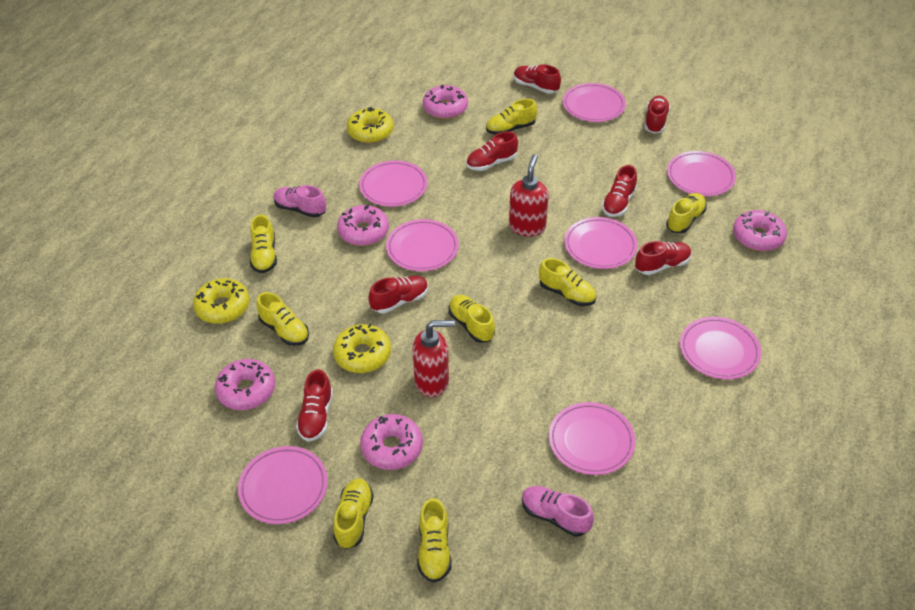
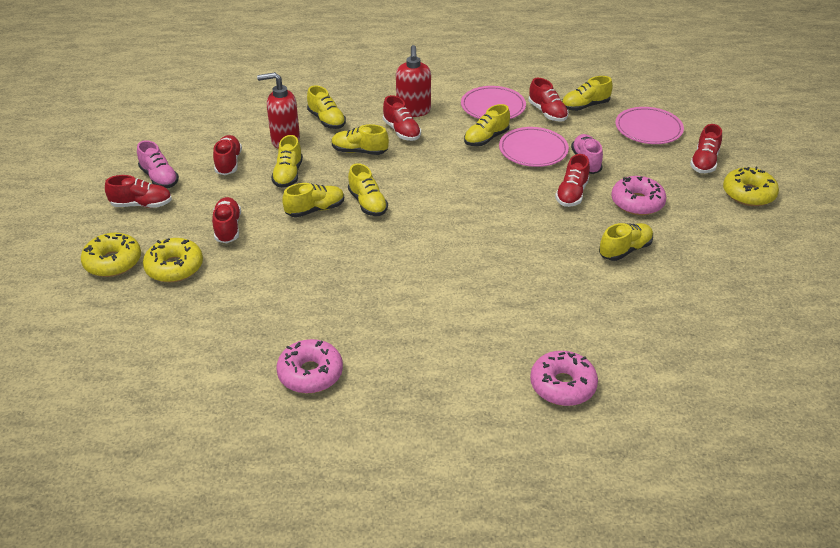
pink donut: 5 -> 3
pink plate: 8 -> 3

